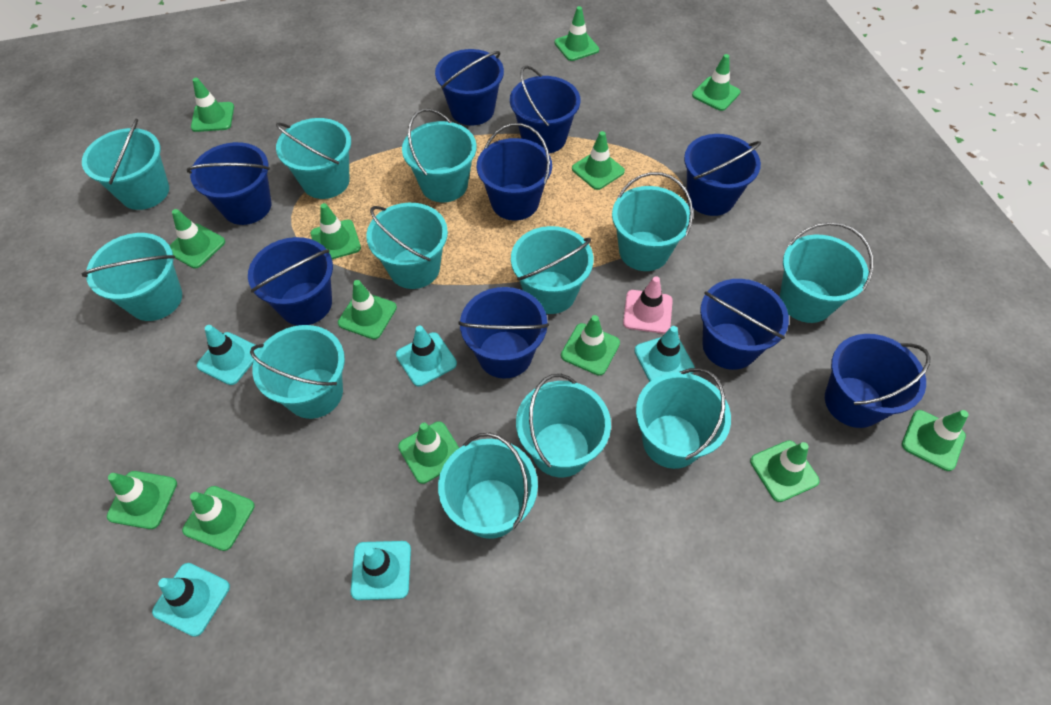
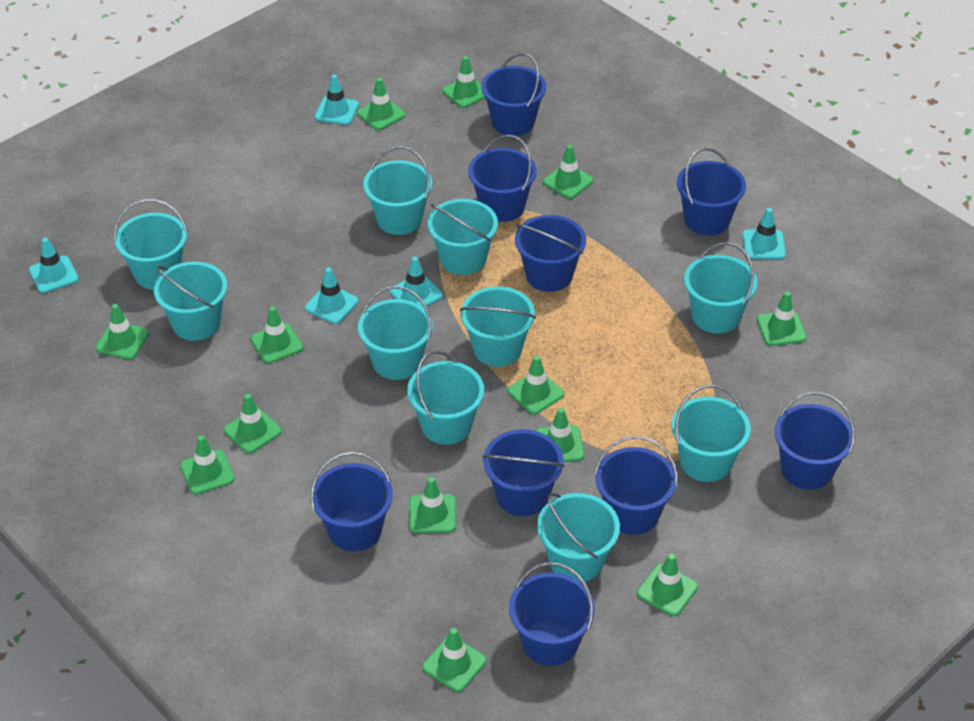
pink traffic cone: 1 -> 0
turquoise bucket: 12 -> 10

